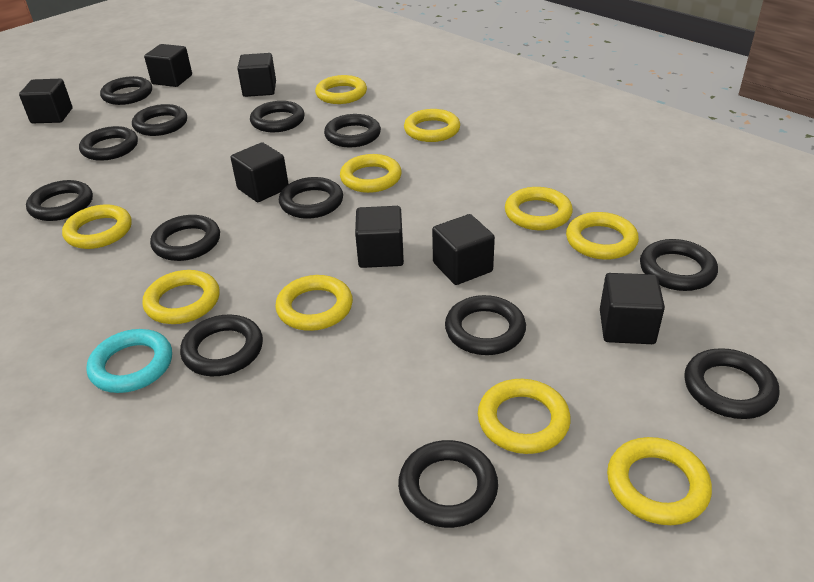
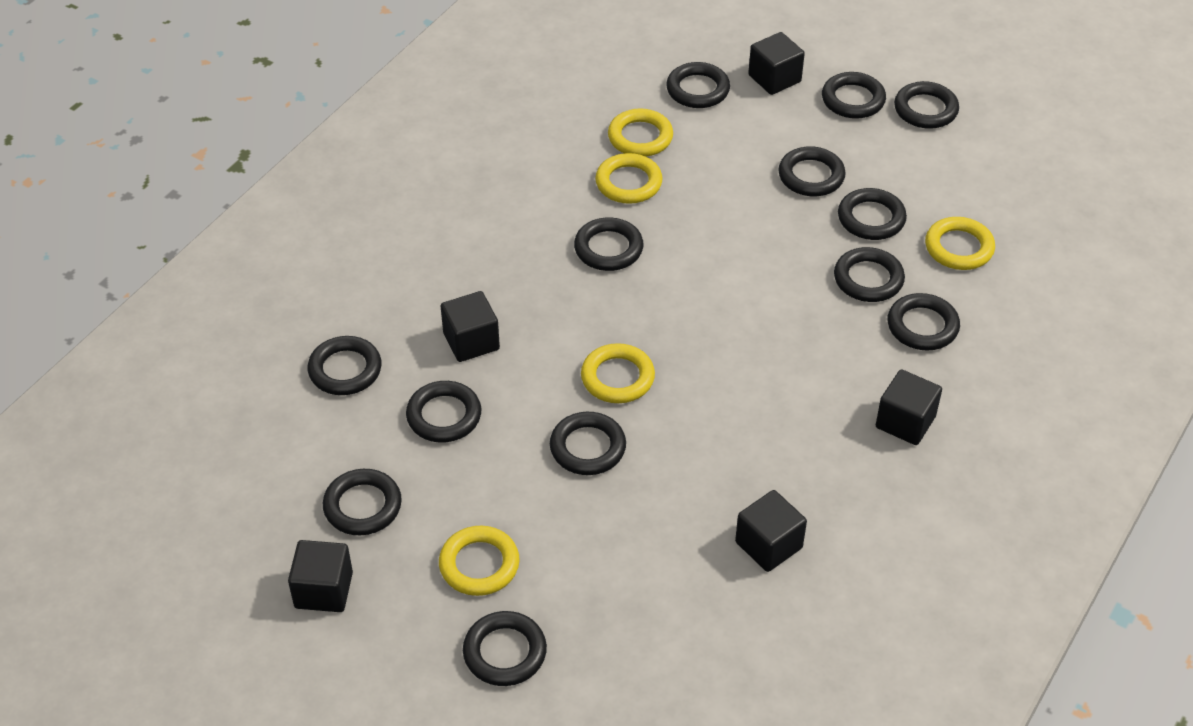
black cube: 7 -> 5
turquoise ring: 1 -> 0
yellow ring: 10 -> 5

